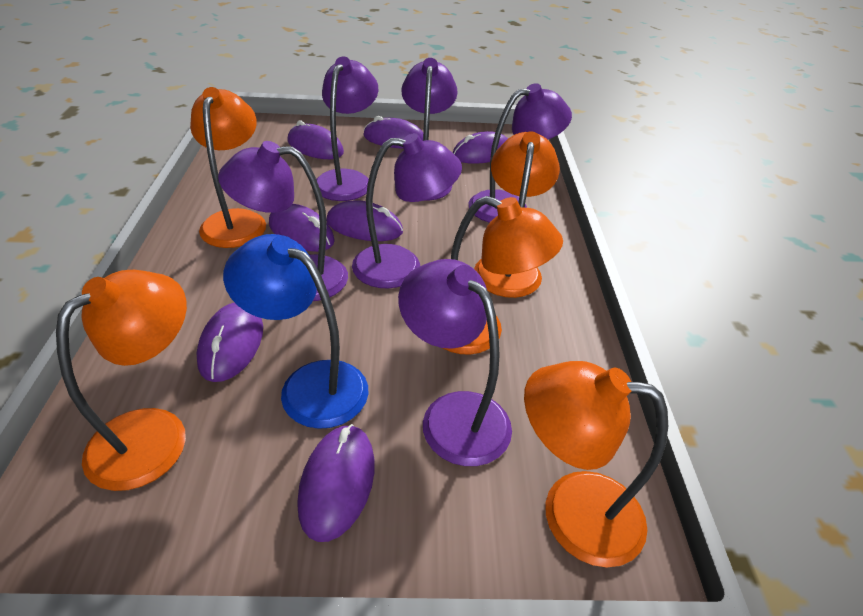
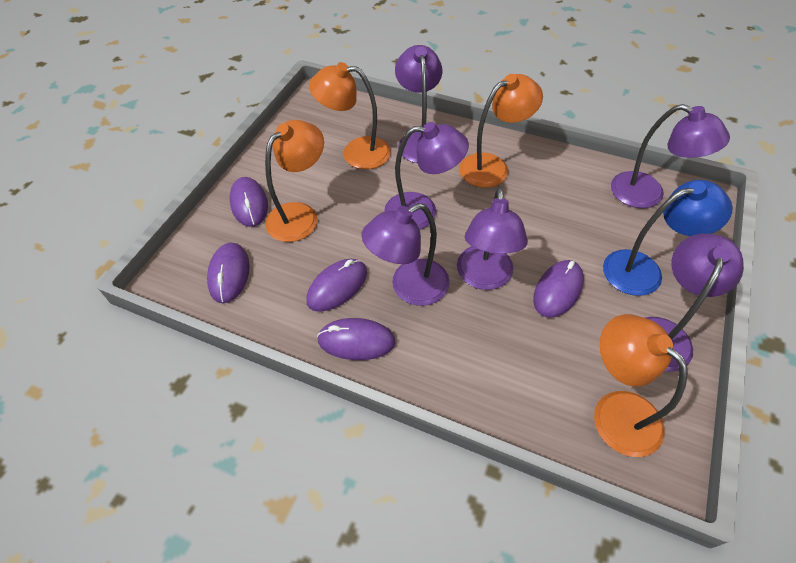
orange lamp: 5 -> 4
purple mouse: 7 -> 5

